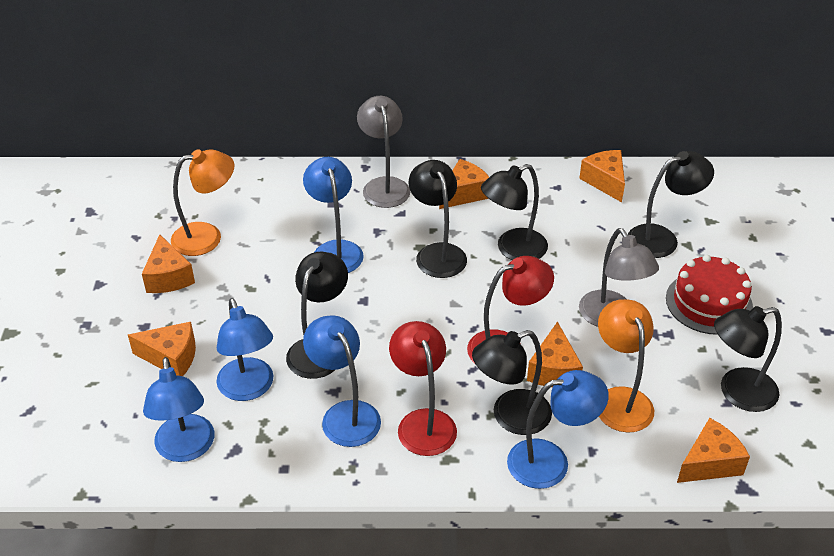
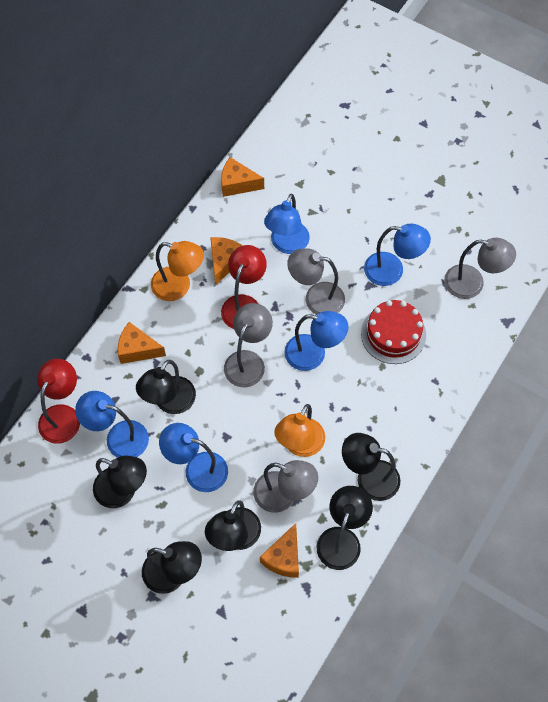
grey lamp: 2 -> 4
orange cheese: 6 -> 4

